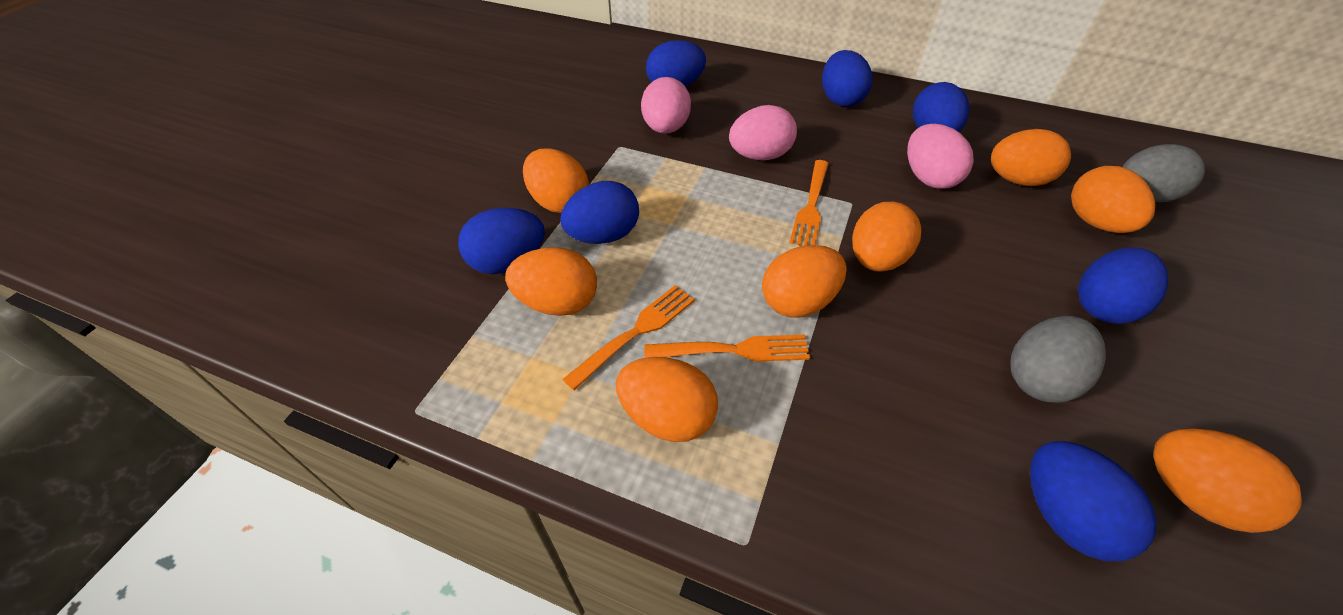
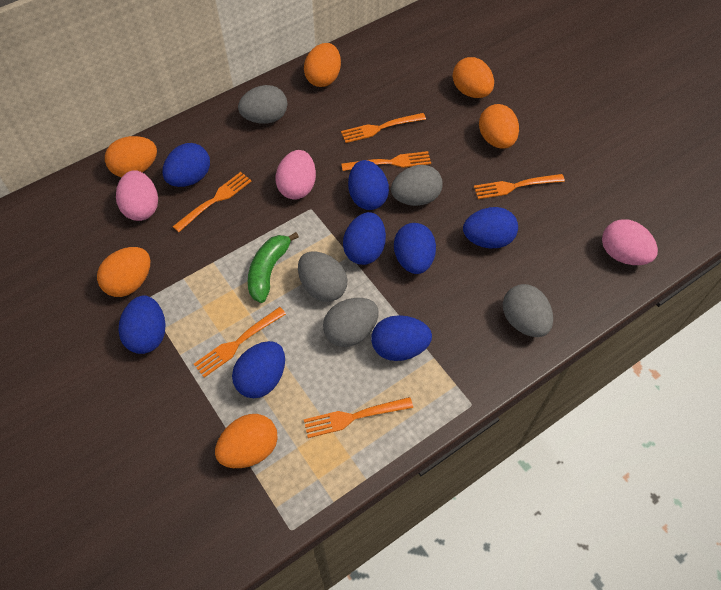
blue egg: 7 -> 8
green banana: 0 -> 1
grey egg: 2 -> 5
orange egg: 8 -> 6
orange fork: 3 -> 6

